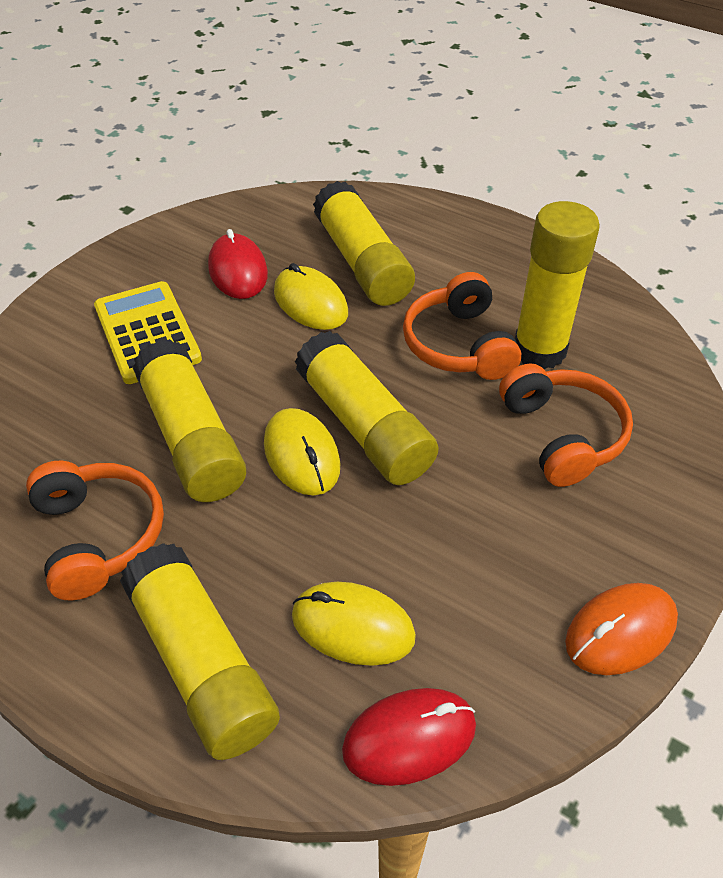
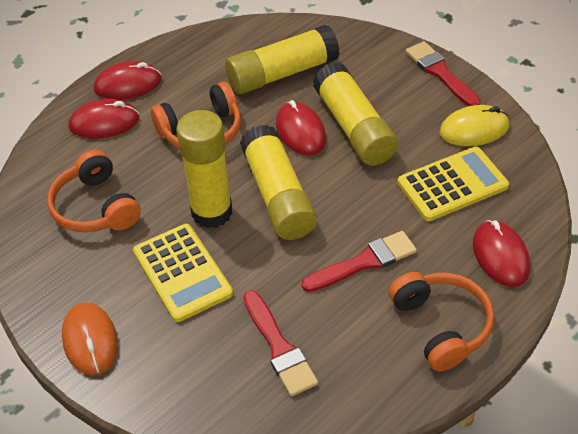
red brush: 0 -> 3
red mouse: 2 -> 4
yellow calculator: 1 -> 2
yellow glue stick: 5 -> 4
yellow mouse: 3 -> 1

